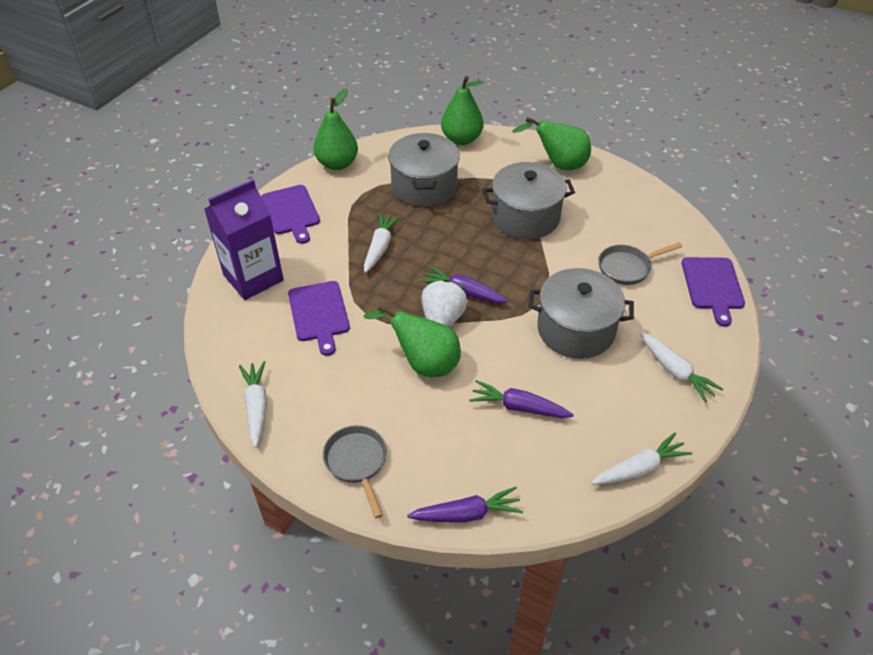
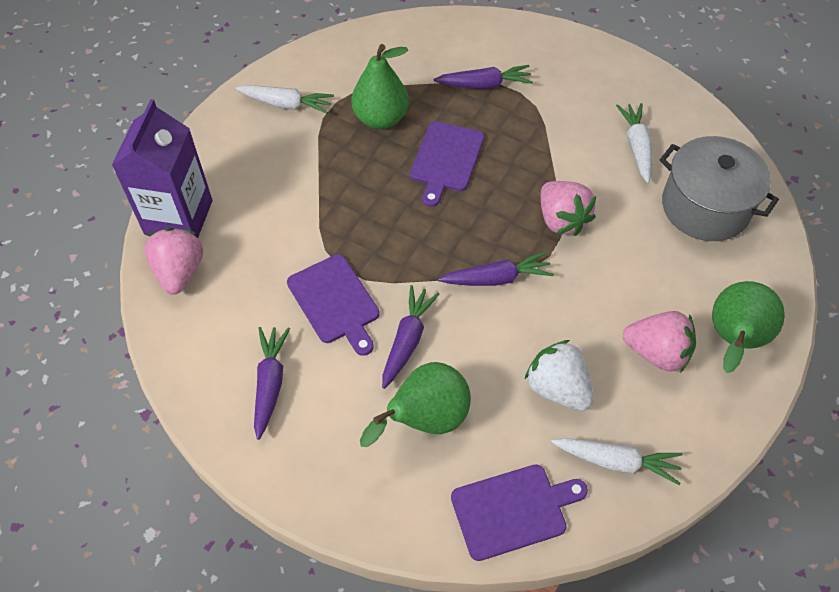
green pear: 4 -> 3
grey pan: 2 -> 0
grey pot: 3 -> 1
pink strawberry: 0 -> 3
purple carrot: 3 -> 4
white carrot: 4 -> 3

